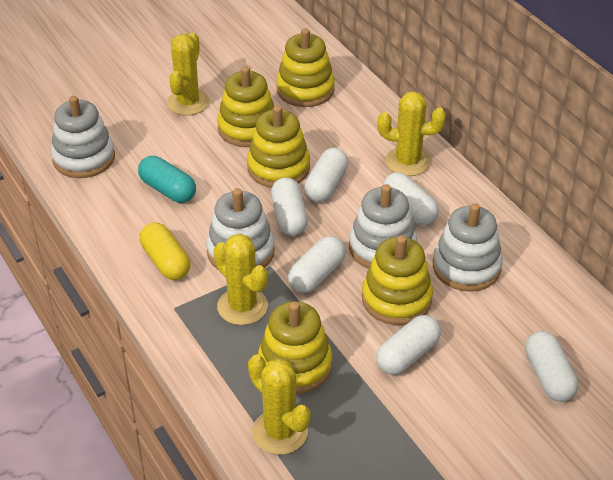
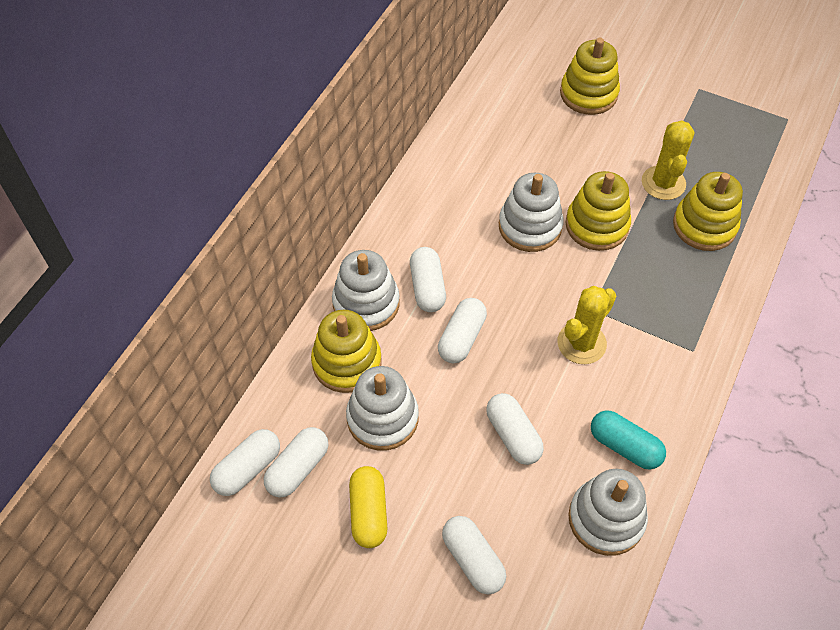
yellow cactus: 4 -> 2
yellow stacking toy: 5 -> 4

